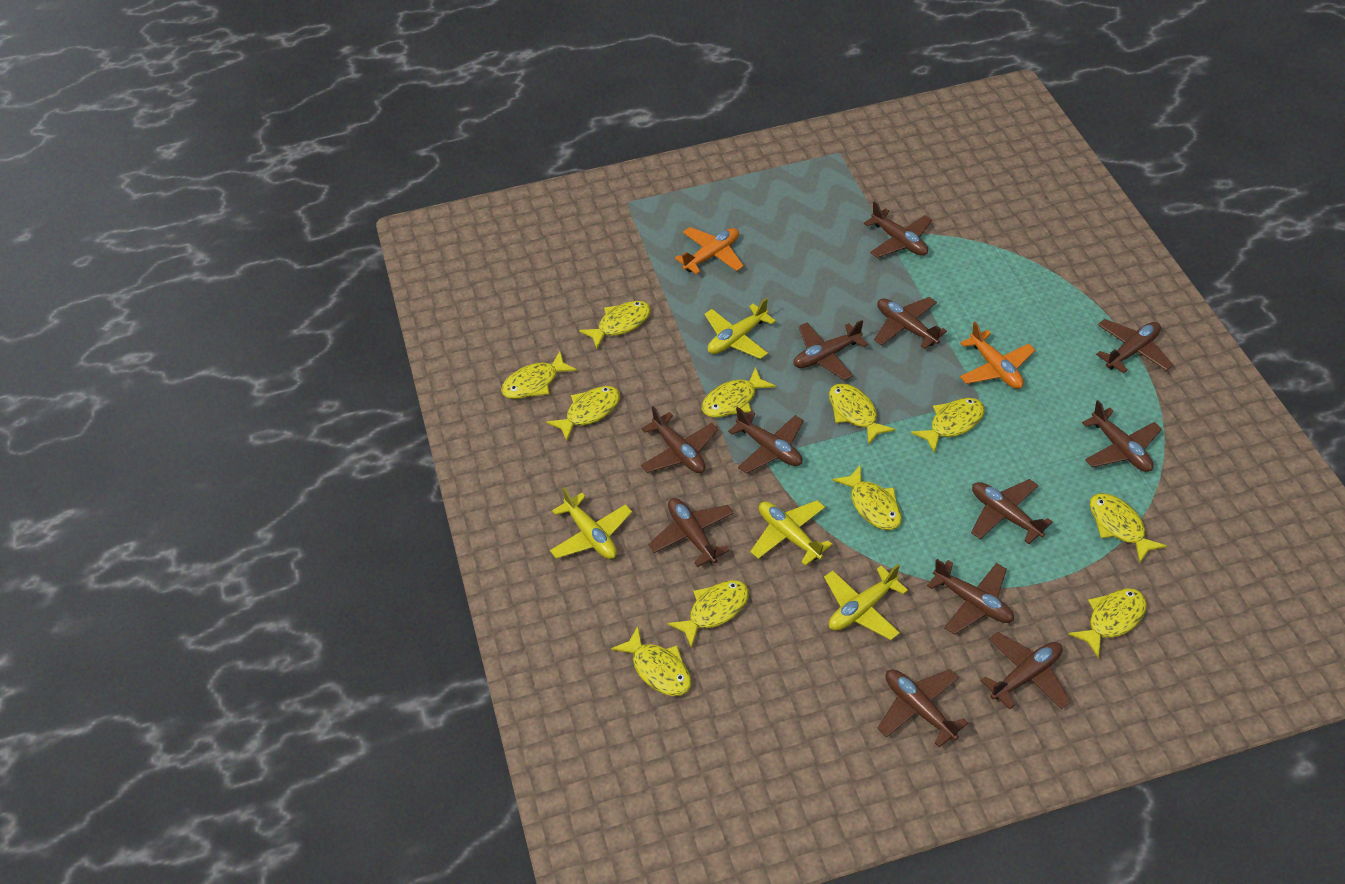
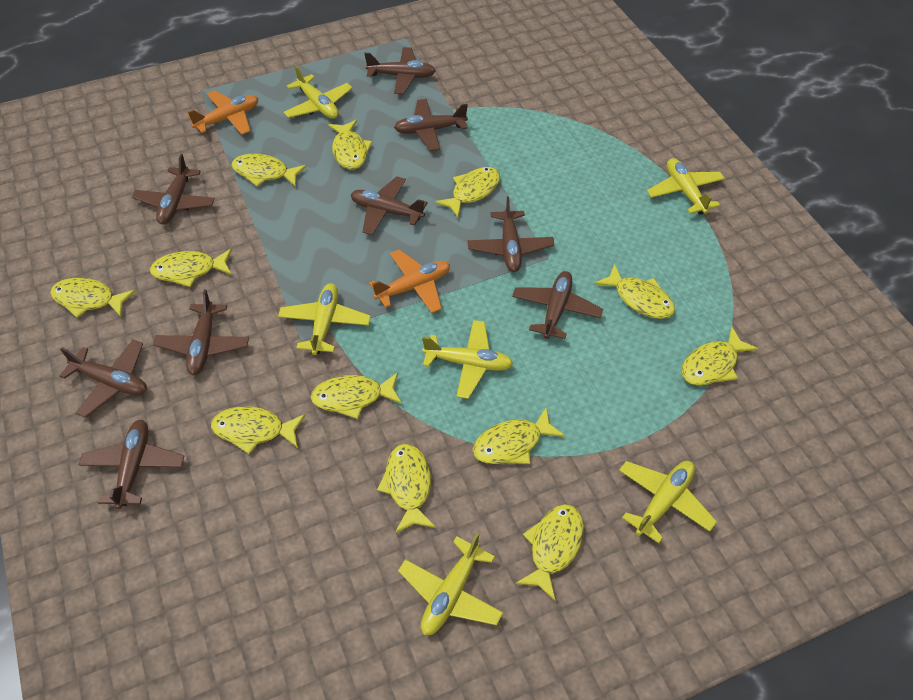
brown plane: 12 -> 9
yellow fish: 11 -> 12
yellow plane: 4 -> 6

